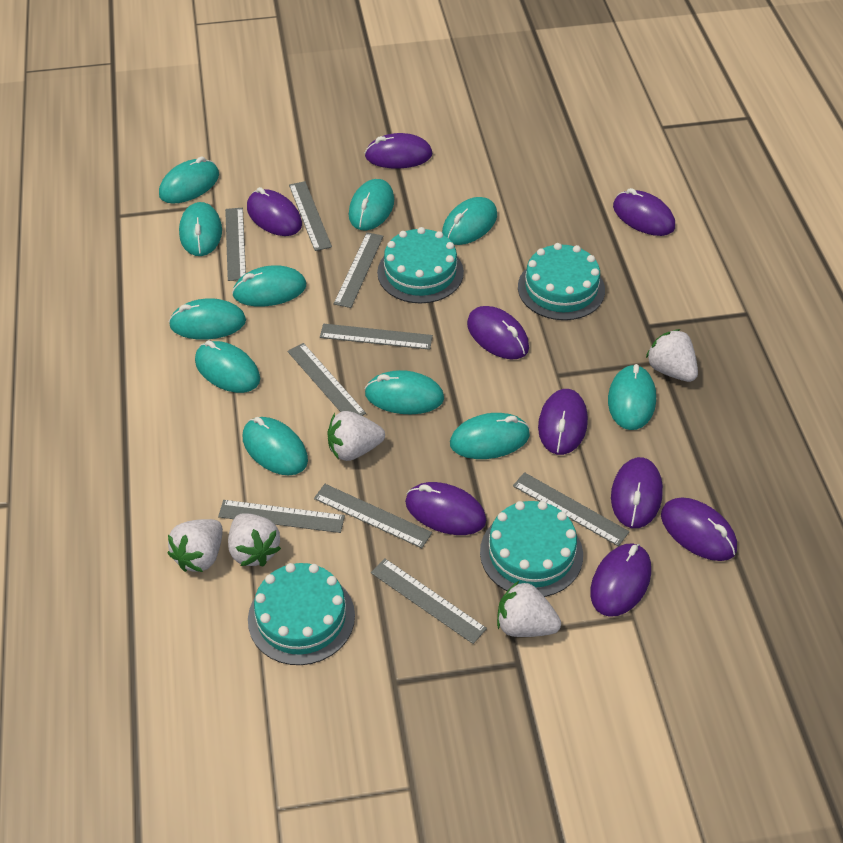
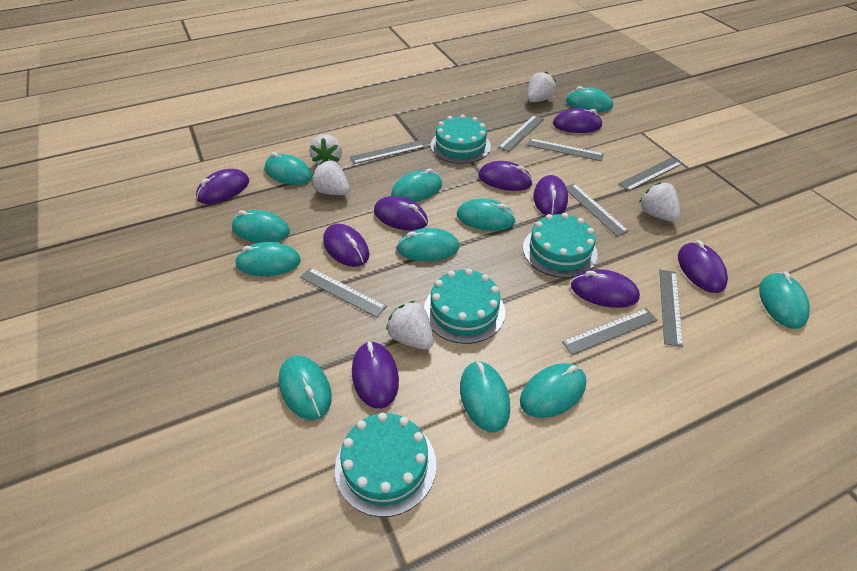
grey ruler: 9 -> 8

